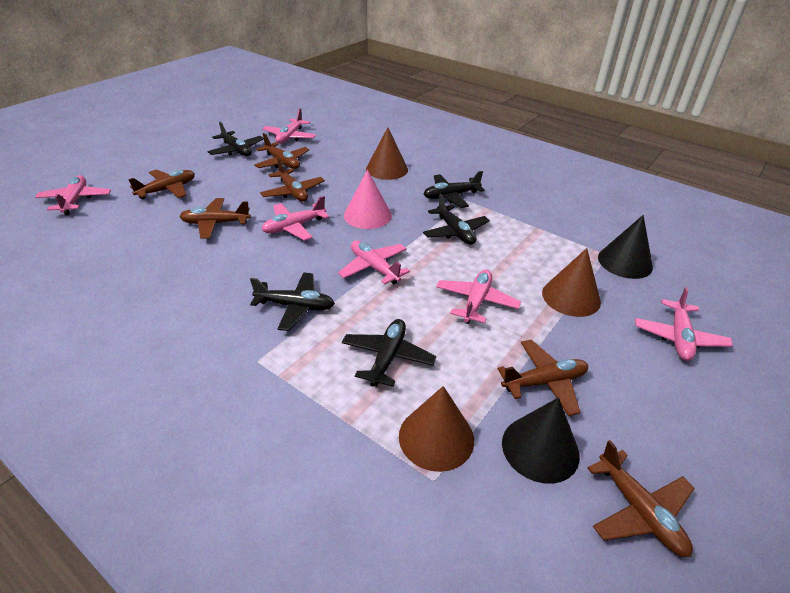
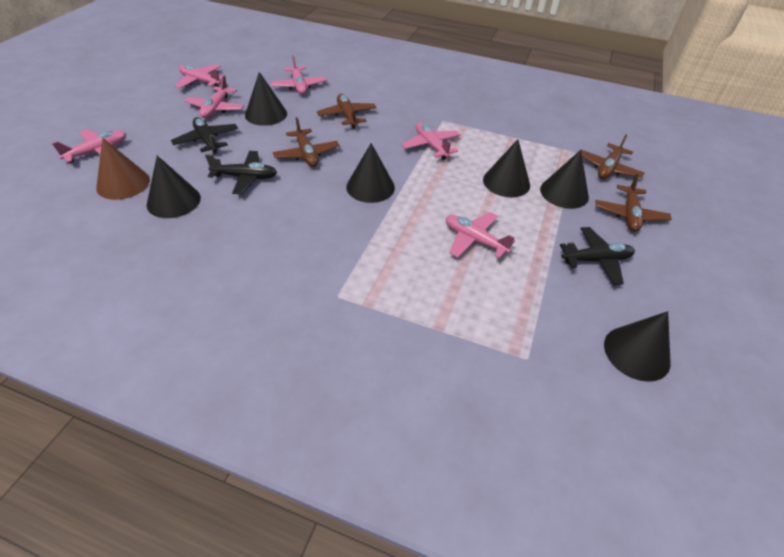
black cone: 2 -> 6
black plane: 5 -> 3
brown cone: 3 -> 1
brown plane: 6 -> 4
pink cone: 1 -> 0

